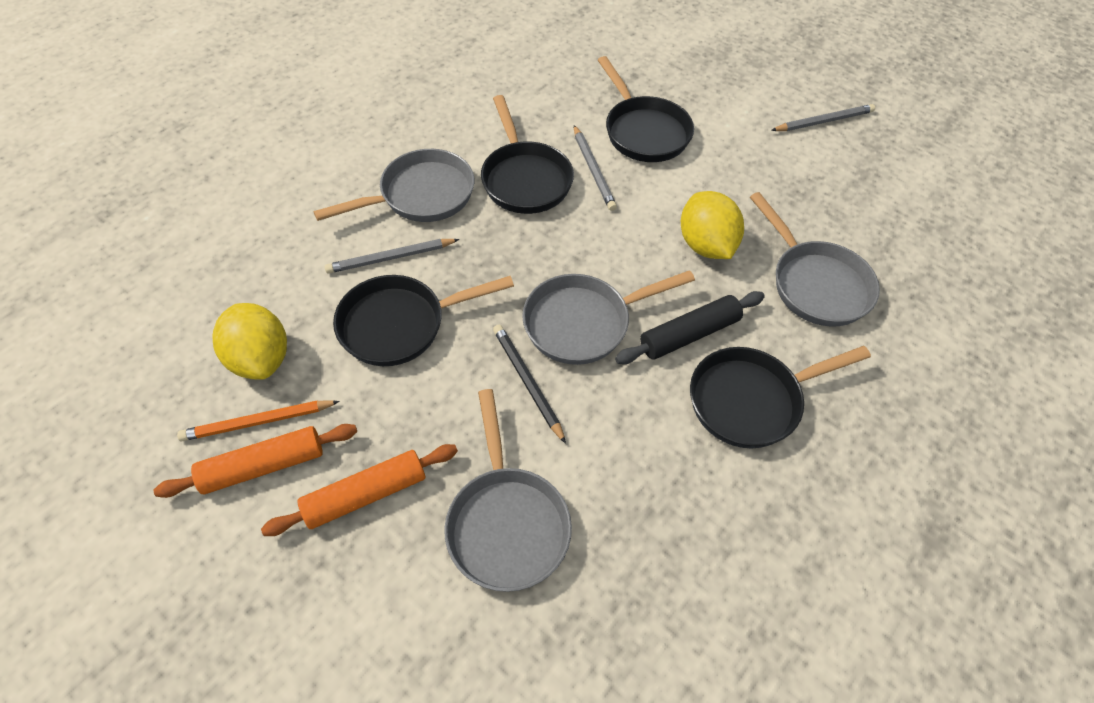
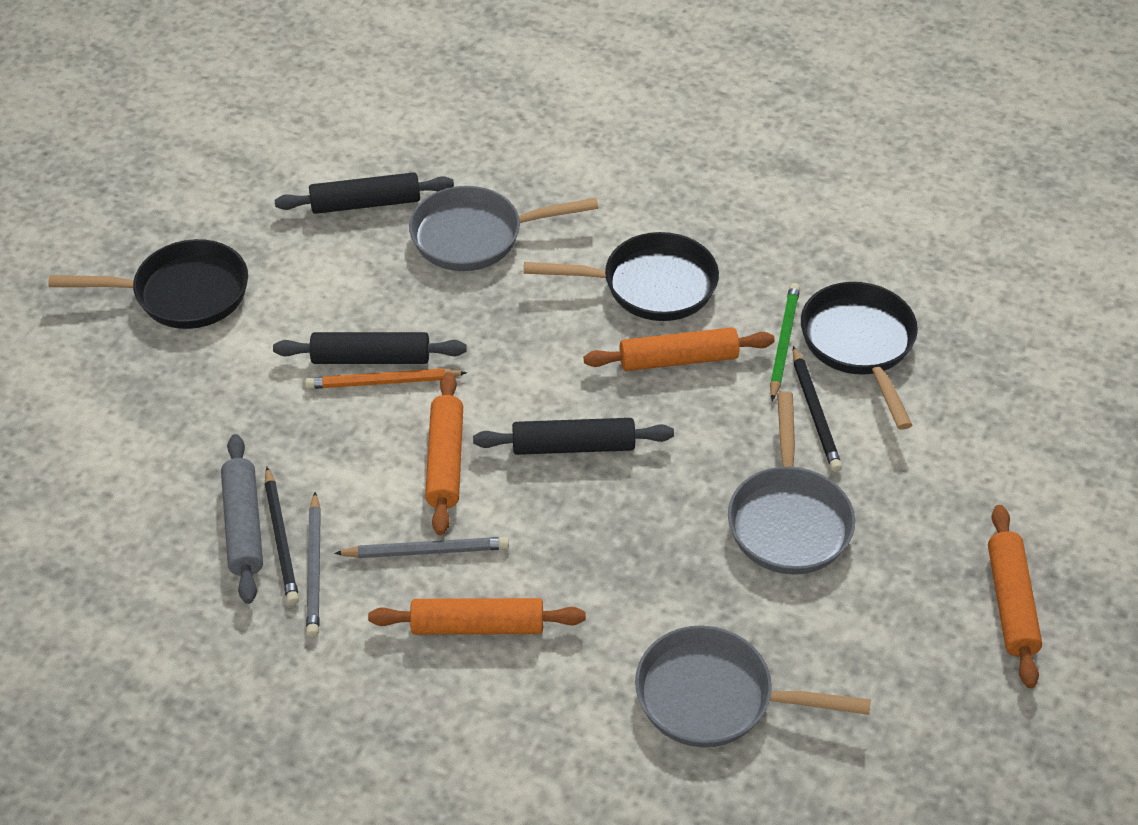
black pan: 4 -> 3
black pencil: 1 -> 2
black rolling pin: 1 -> 3
green pencil: 0 -> 1
grey pan: 4 -> 3
grey pencil: 3 -> 2
grey rolling pin: 0 -> 1
orange rolling pin: 2 -> 4
yellow lemon: 2 -> 0

